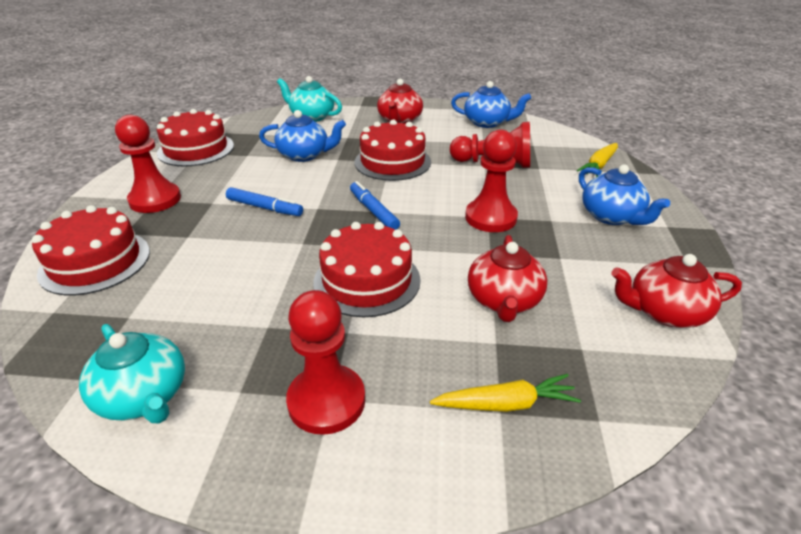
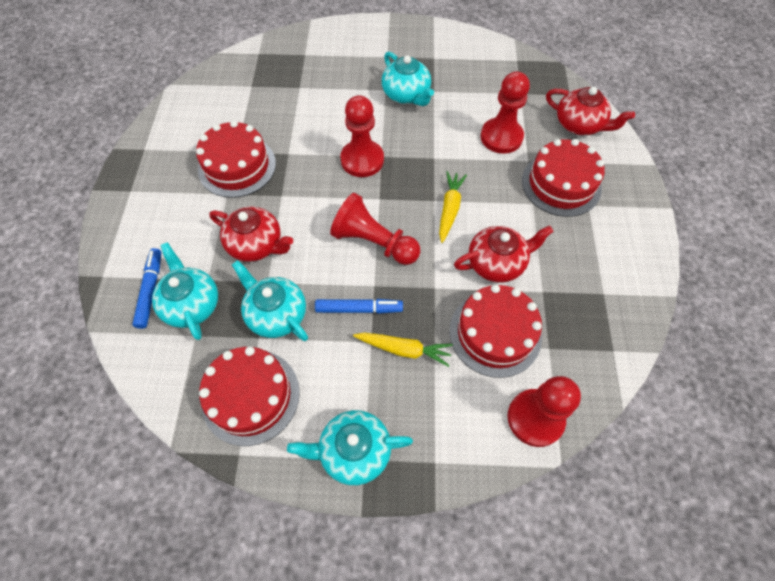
blue teapot: 3 -> 0
turquoise teapot: 2 -> 4

